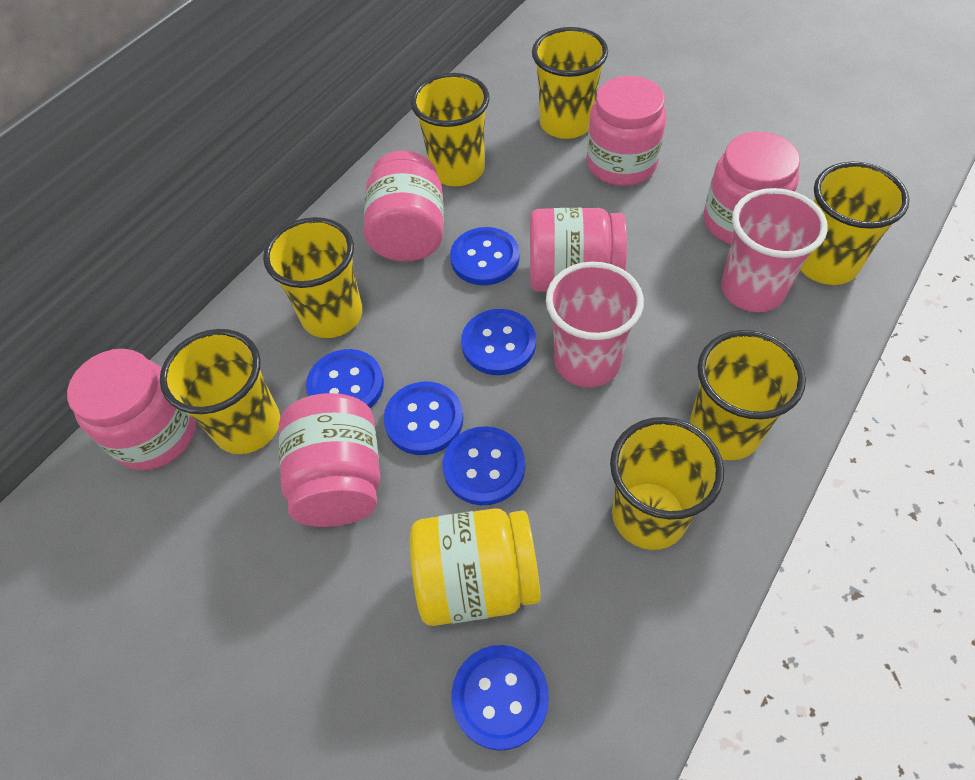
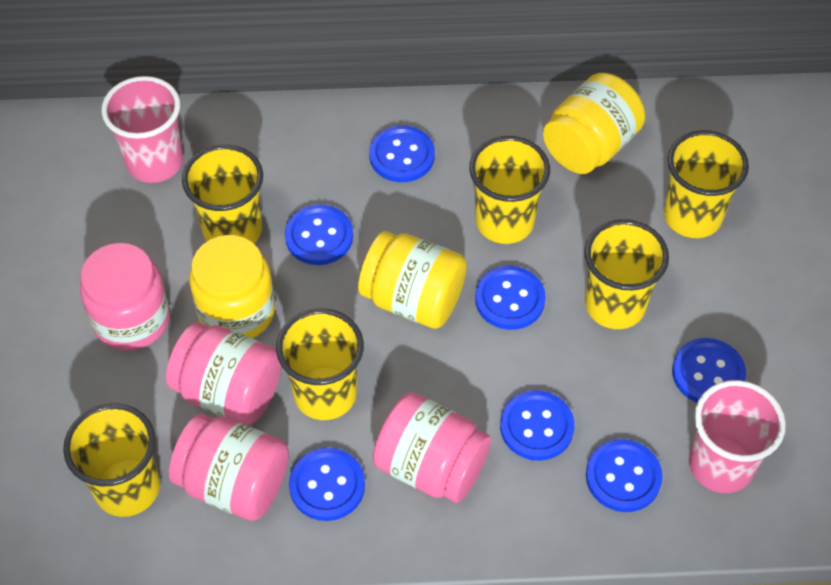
blue button: 6 -> 7
pink jar: 6 -> 4
yellow cup: 7 -> 6
yellow jar: 1 -> 3

